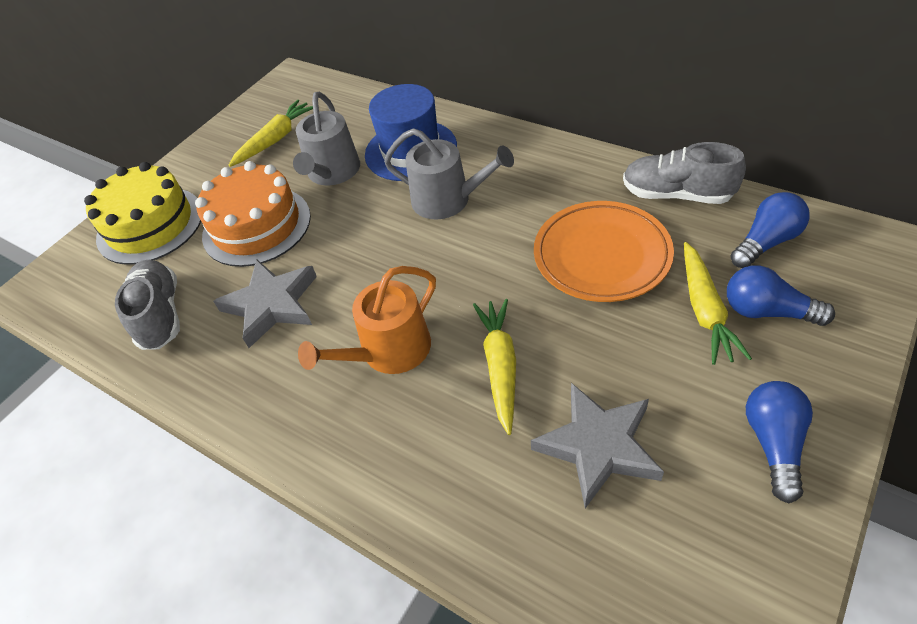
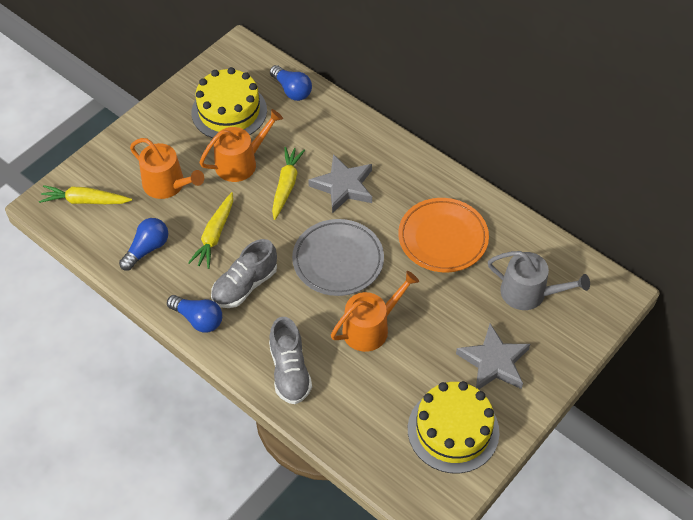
blue hat: 1 -> 0
grey plate: 0 -> 1
grey watering can: 2 -> 1
orange cake: 1 -> 0
orange watering can: 1 -> 3
yellow cake: 1 -> 2

